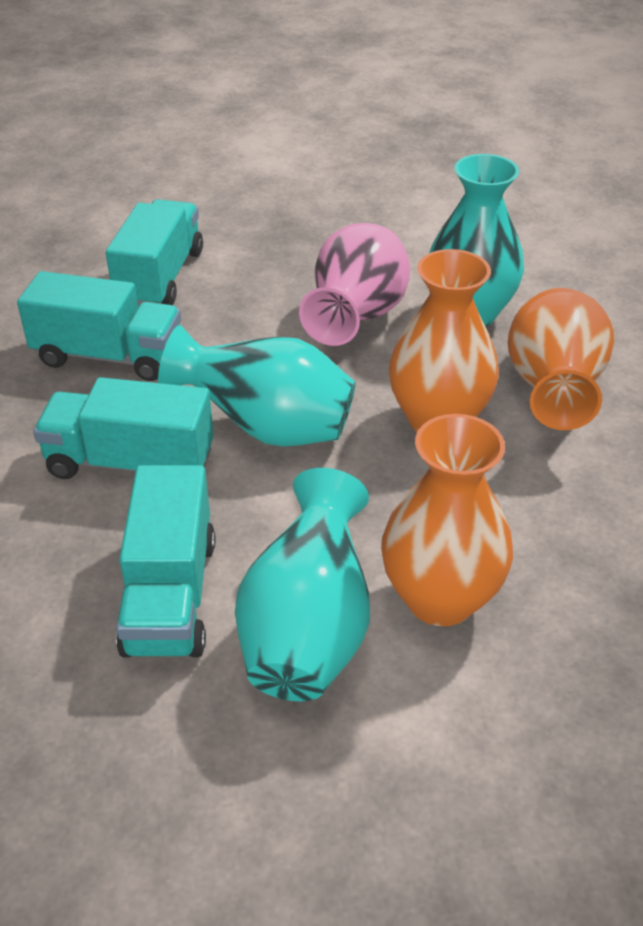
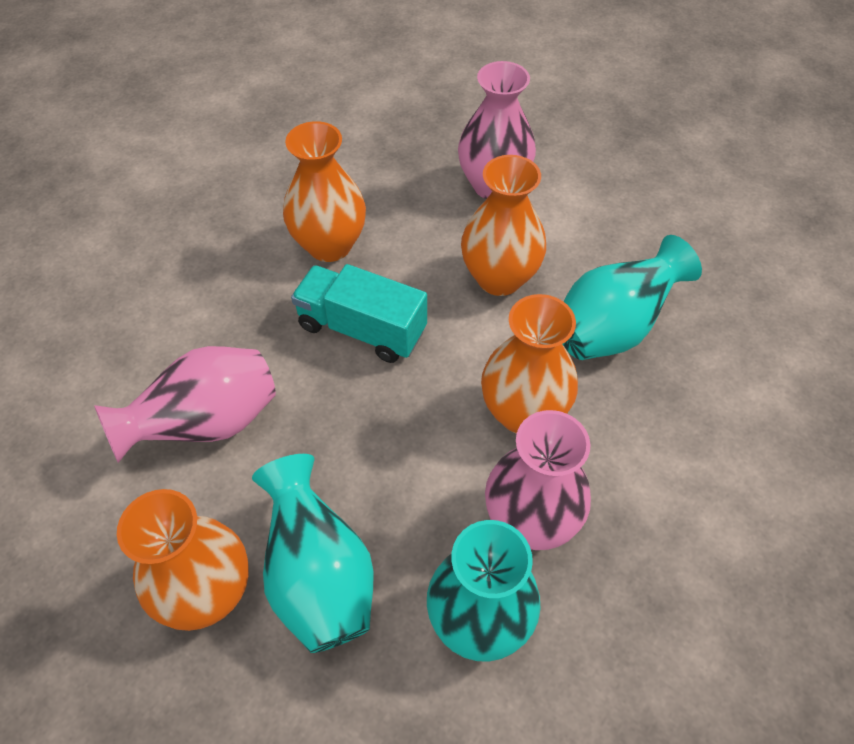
orange vase: 3 -> 4
pink vase: 1 -> 3
turquoise truck: 4 -> 1

